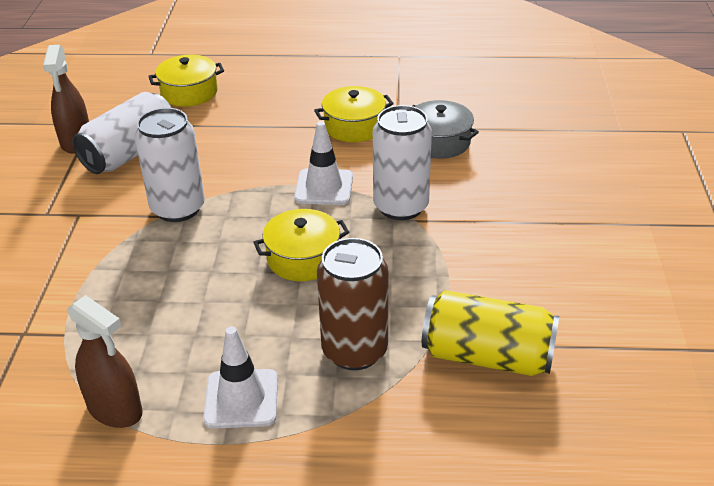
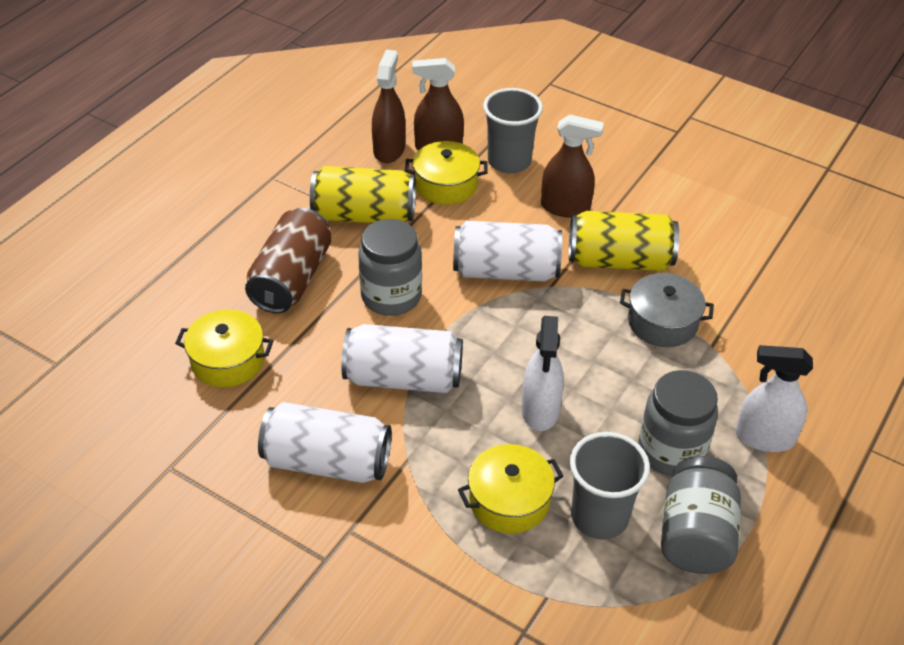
brown spray bottle: 2 -> 3
grey cup: 0 -> 2
grey jar: 0 -> 3
white spray bottle: 0 -> 2
white traffic cone: 2 -> 0
yellow can: 1 -> 2

